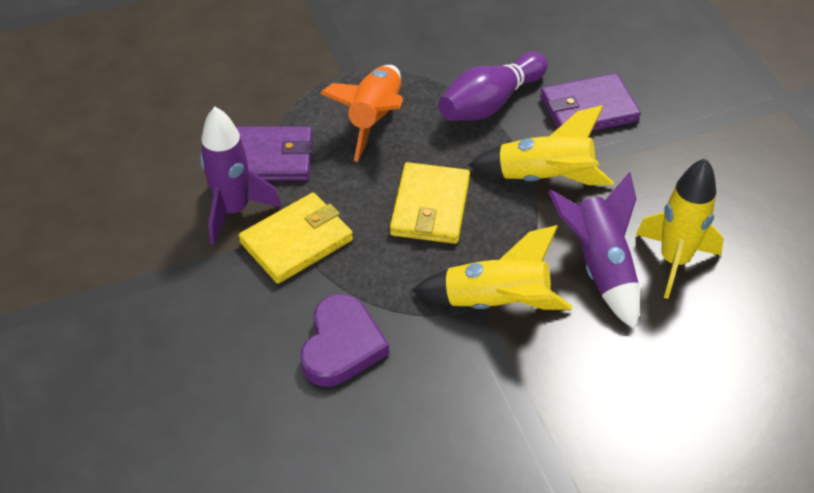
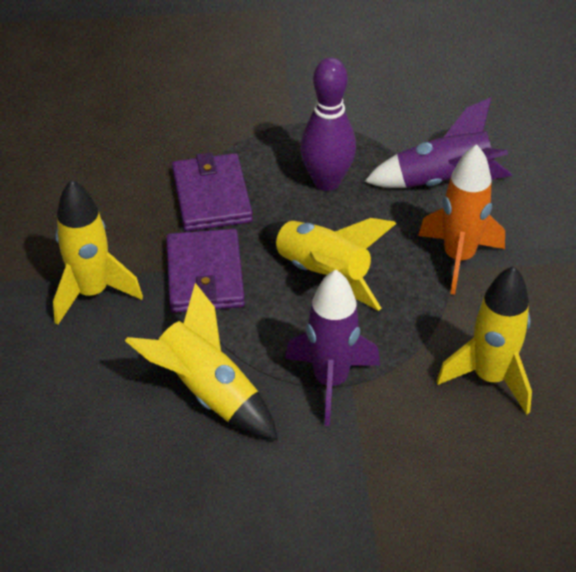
purple heart: 1 -> 0
yellow rocket: 3 -> 4
yellow wallet: 2 -> 0

